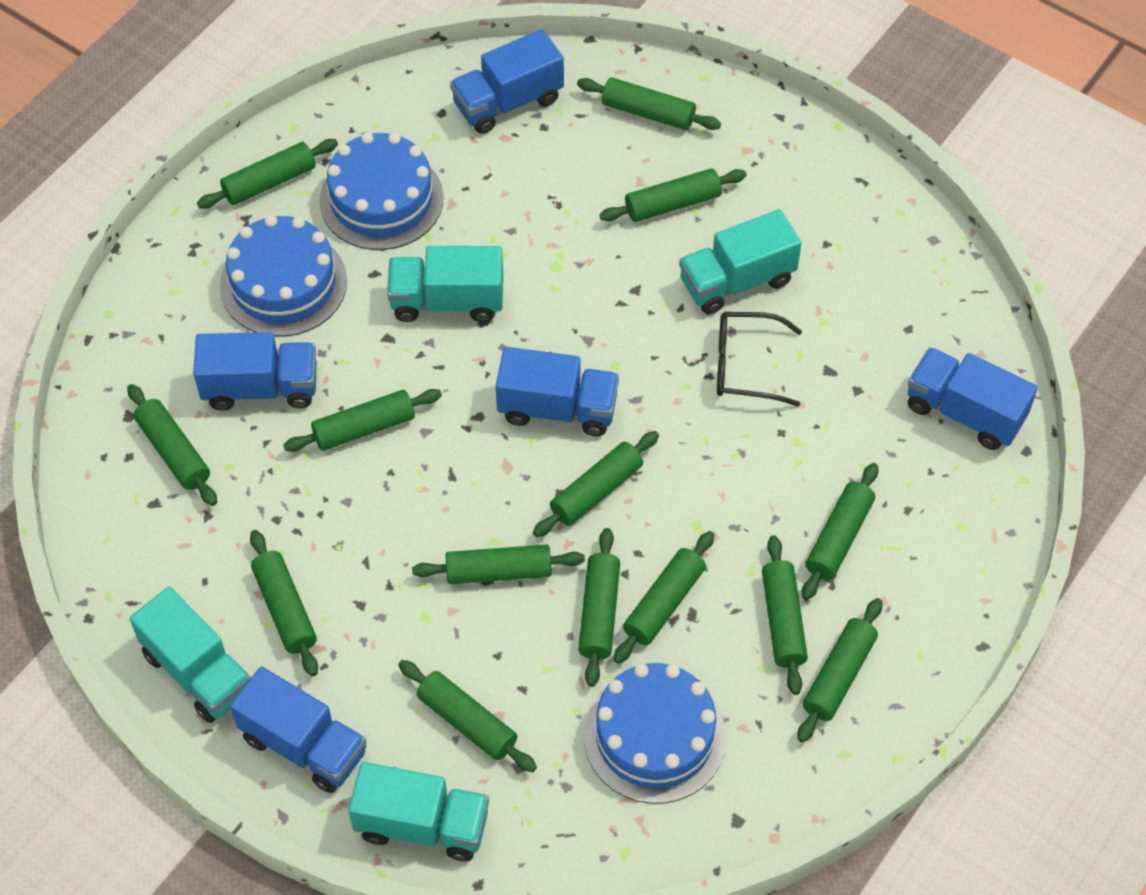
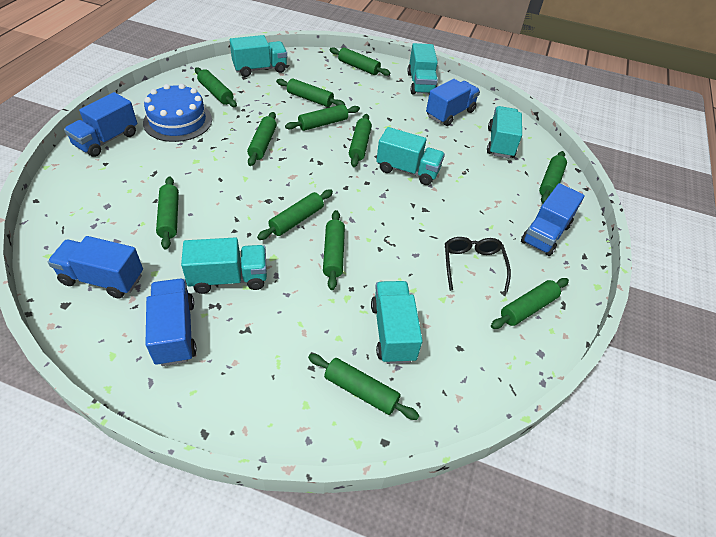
blue cake: 3 -> 1
green rolling pin: 14 -> 12
turquoise truck: 4 -> 6

